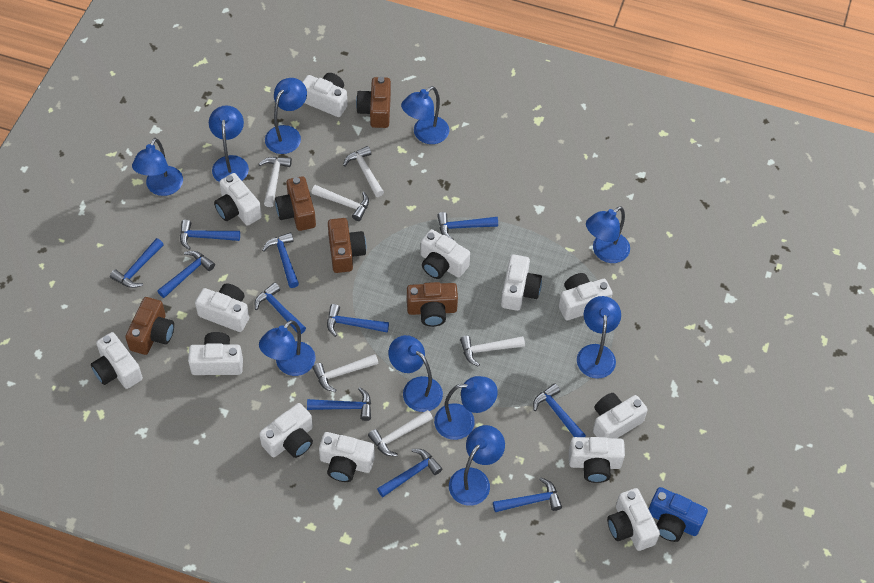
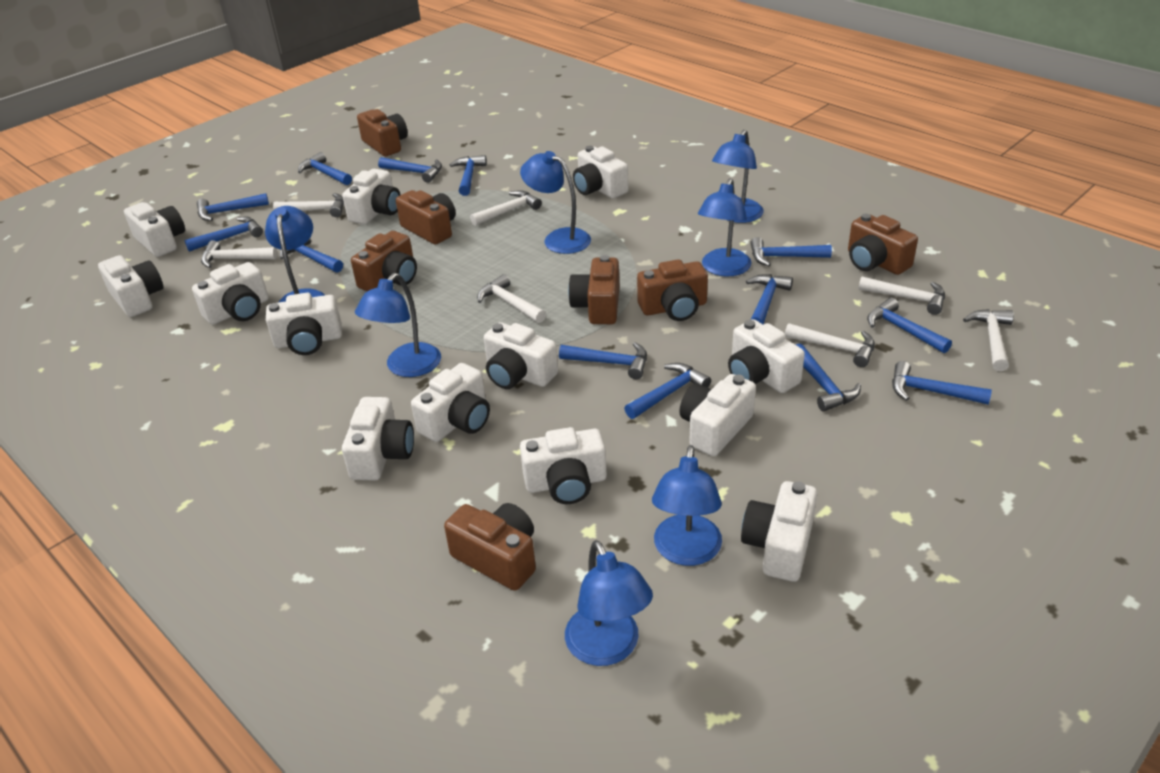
blue camera: 1 -> 0
blue hammer: 11 -> 13
blue lamp: 10 -> 7
brown camera: 5 -> 7
white hammer: 6 -> 7

